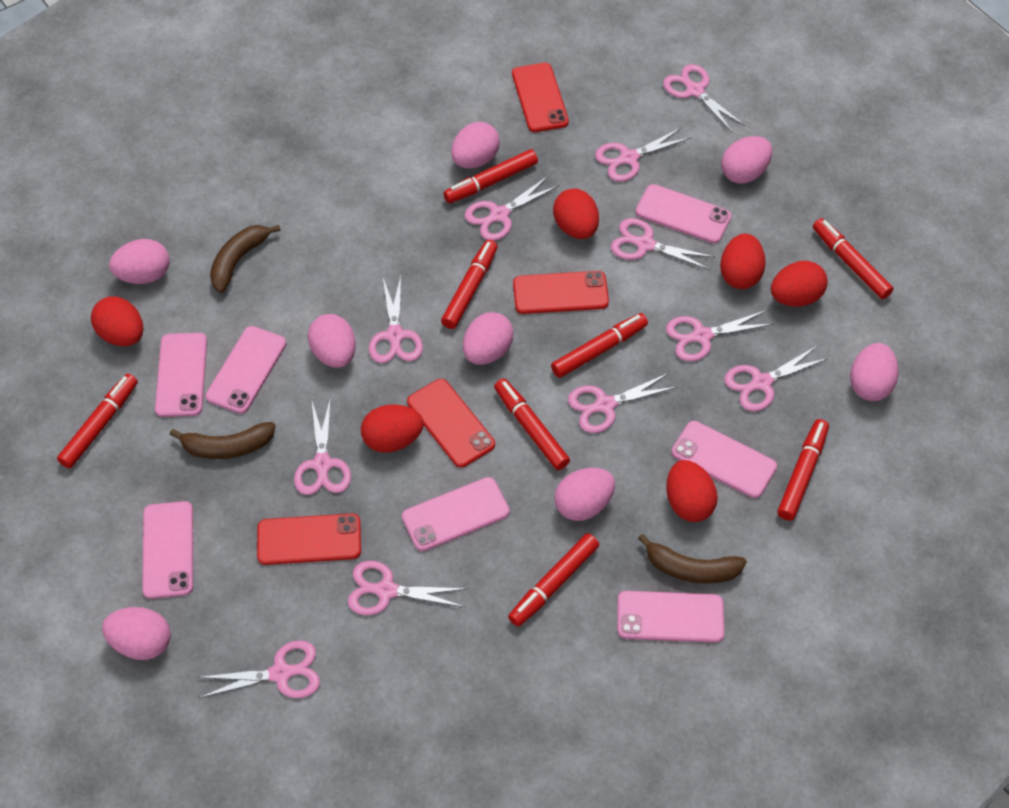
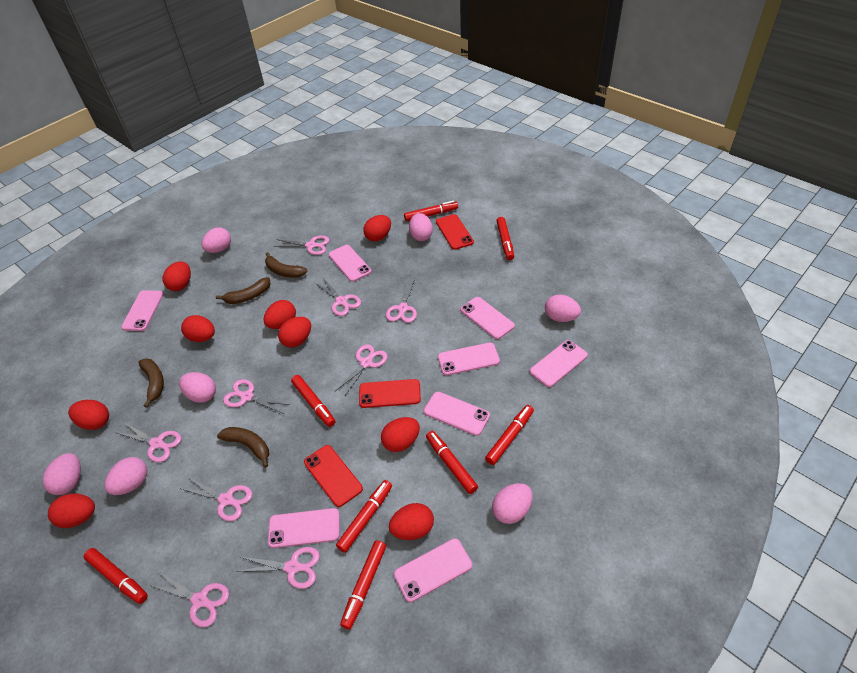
brown banana: 3 -> 4
pink egg: 8 -> 7
pink phone: 7 -> 8
pink scissors: 11 -> 9
red egg: 6 -> 9
red phone: 4 -> 3

